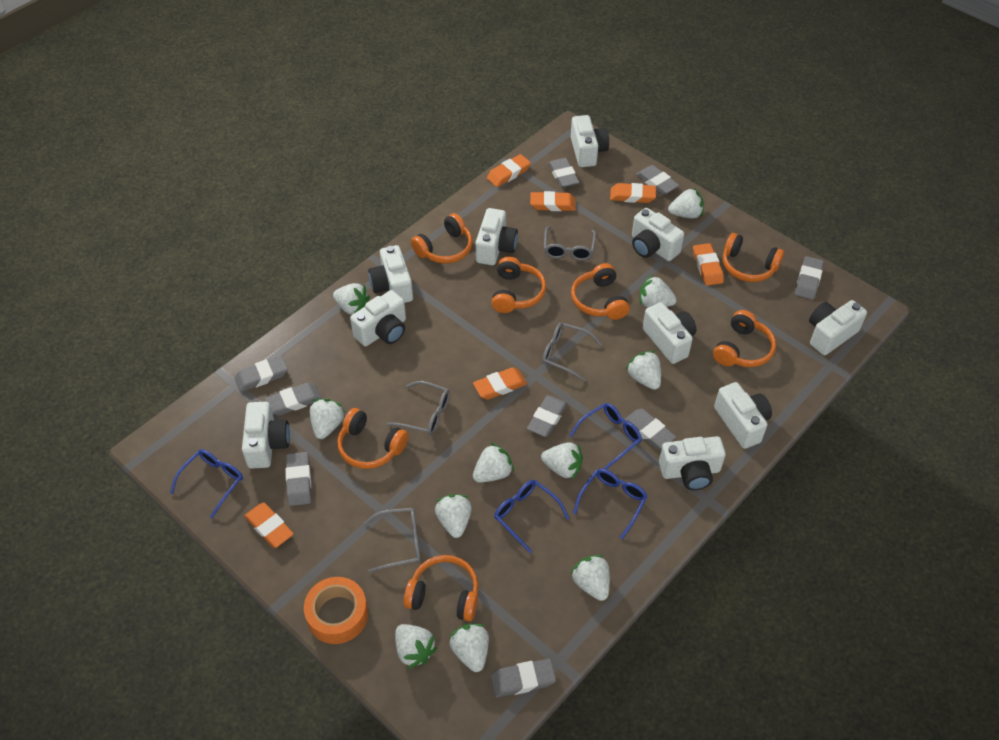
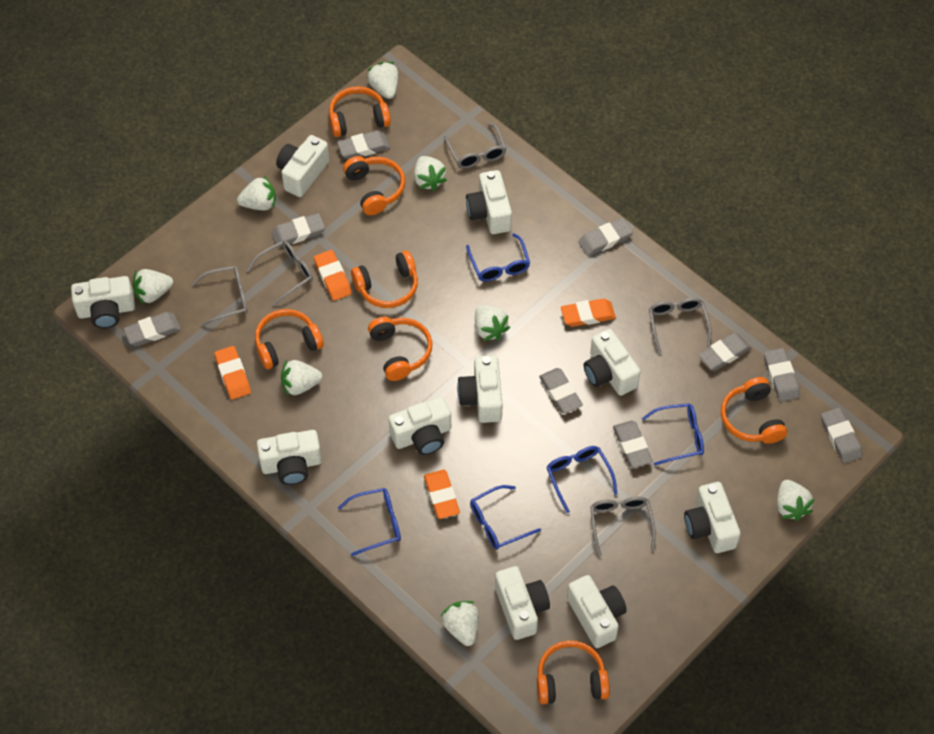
blue glasses: 4 -> 5
grey glasses: 4 -> 5
orange eraser: 6 -> 4
orange tape: 1 -> 0
white strawberry: 11 -> 8

